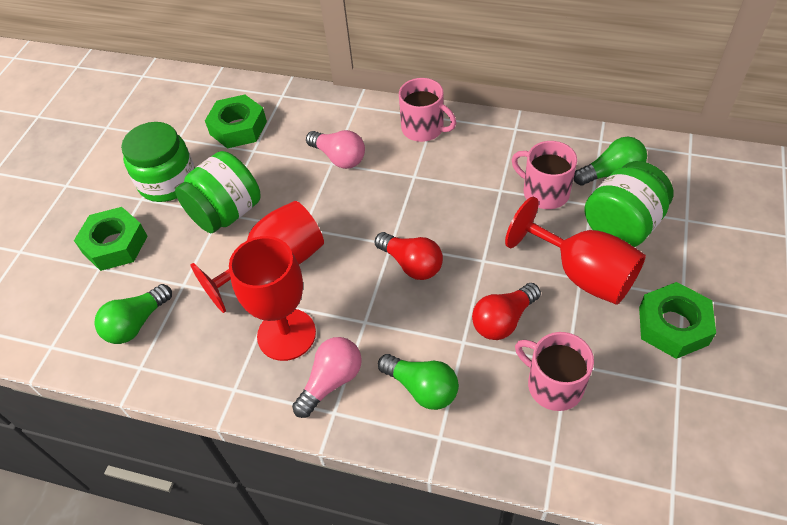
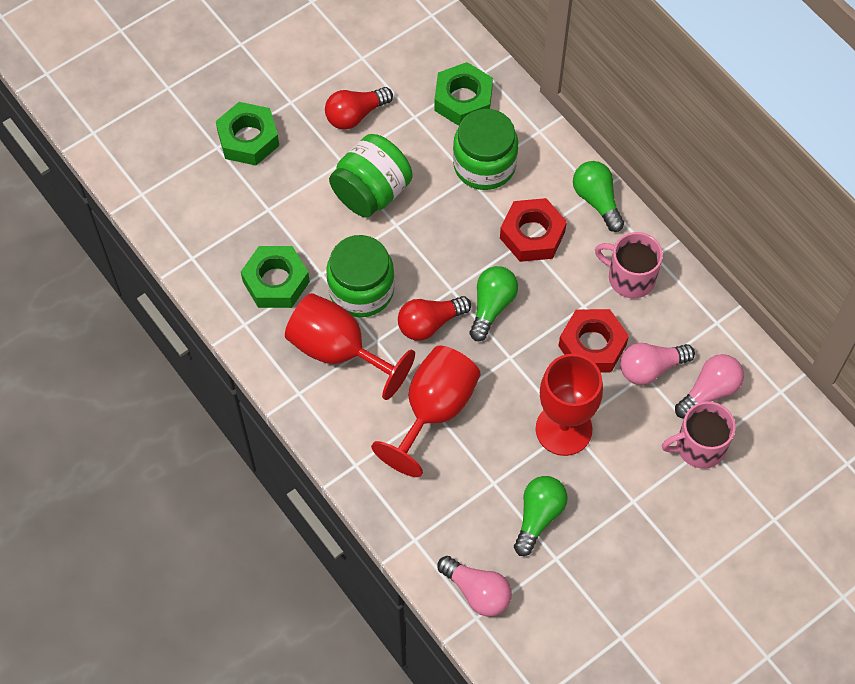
pink light bulb: 2 -> 3
pink mug: 3 -> 2
red nut: 0 -> 2

